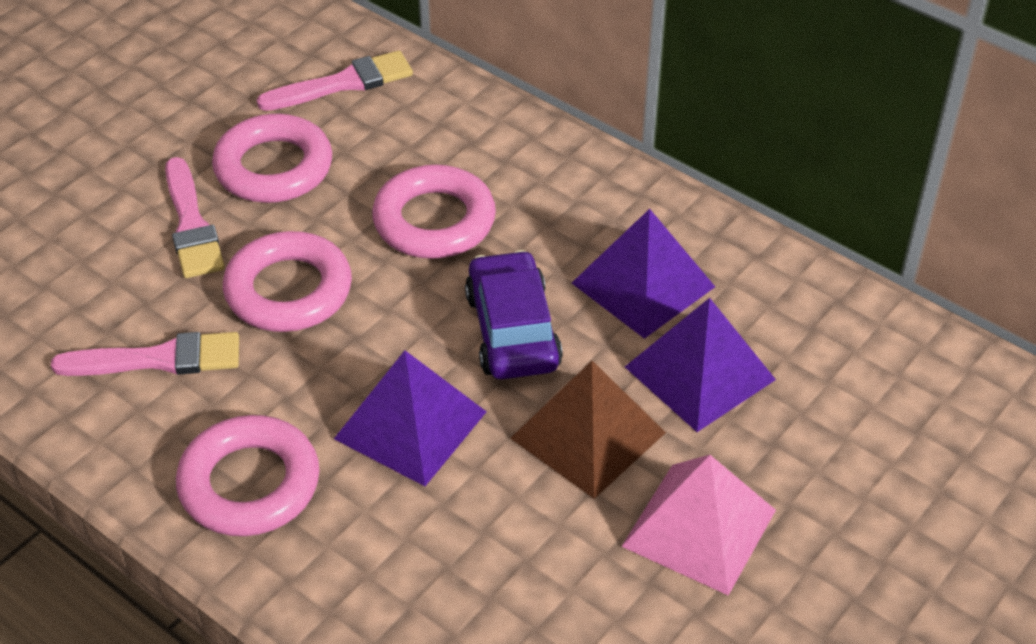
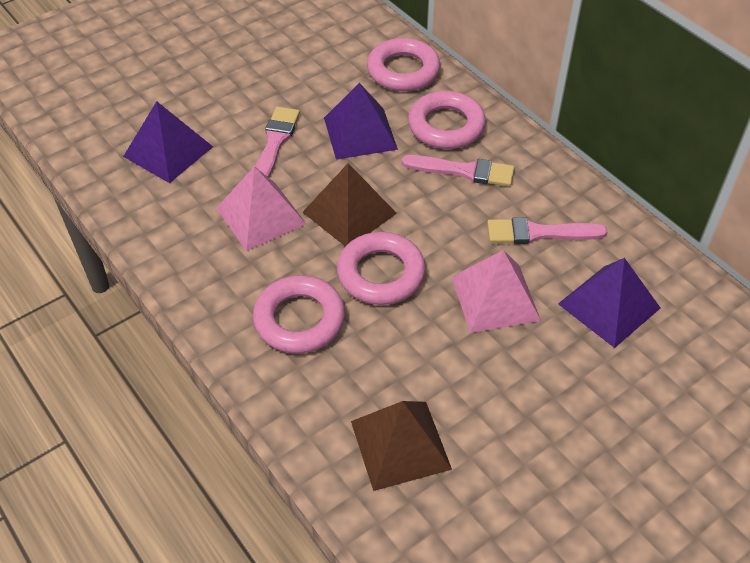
brown pyramid: 1 -> 2
pink pyramid: 1 -> 2
purple car: 1 -> 0

